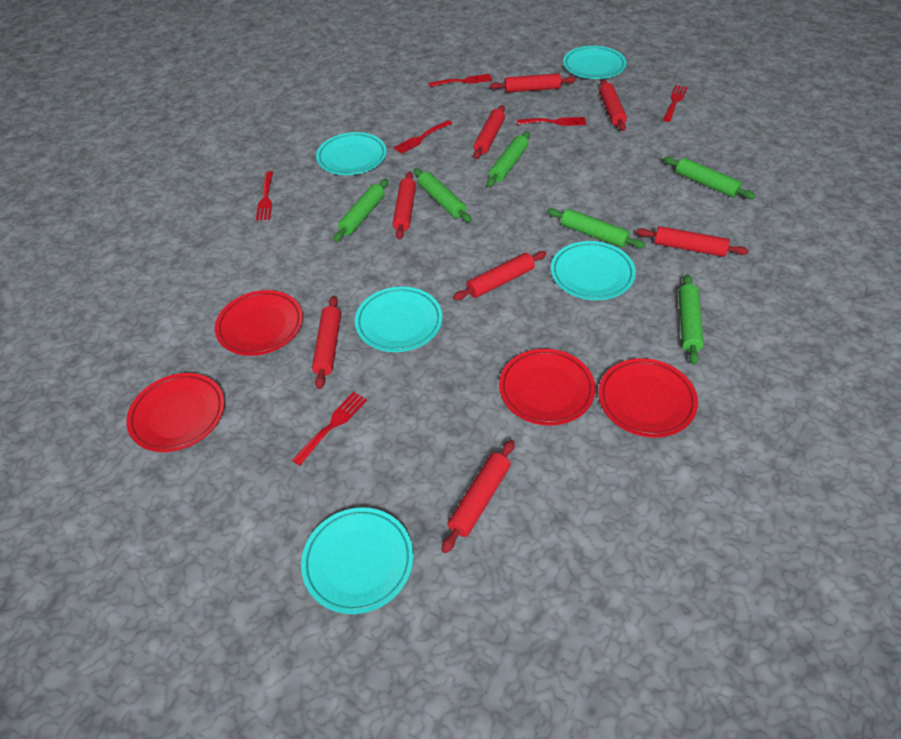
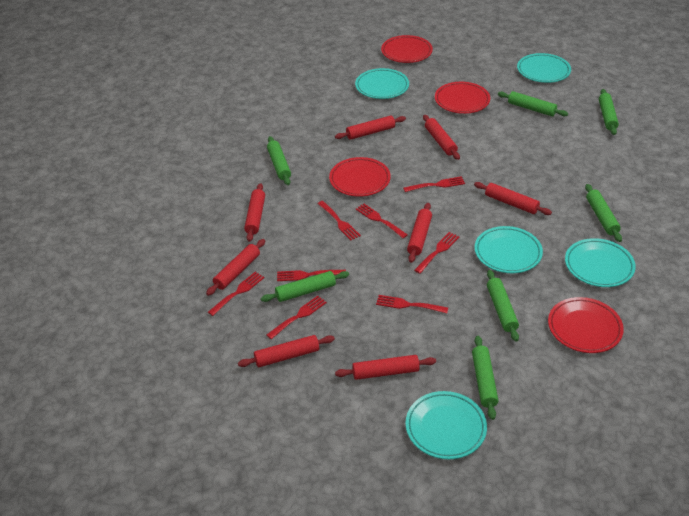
green rolling pin: 6 -> 7
red fork: 6 -> 8

